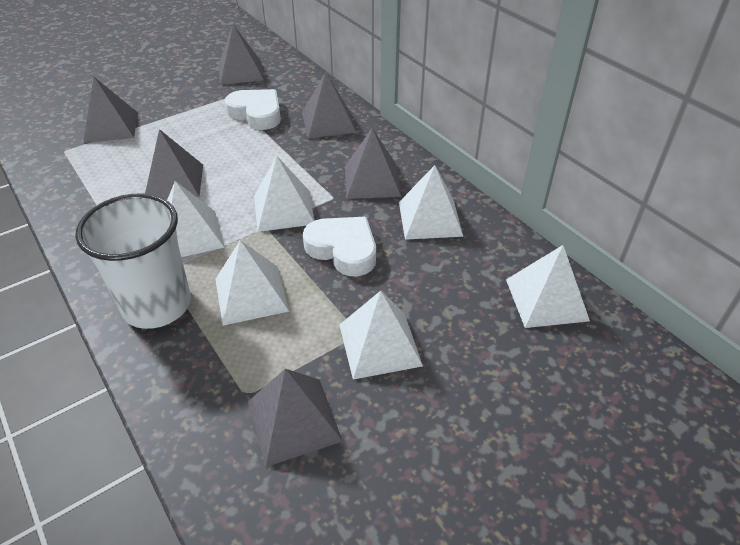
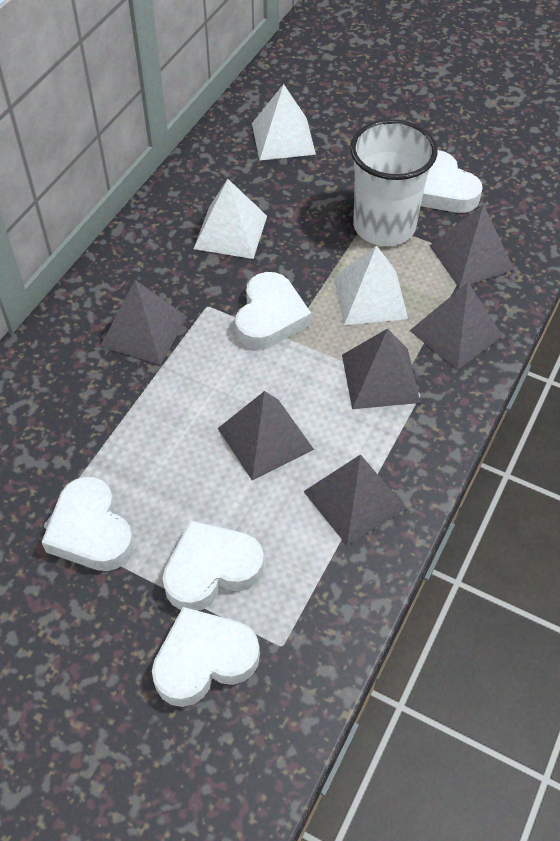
white heart: 2 -> 5
white pyramid: 6 -> 3

